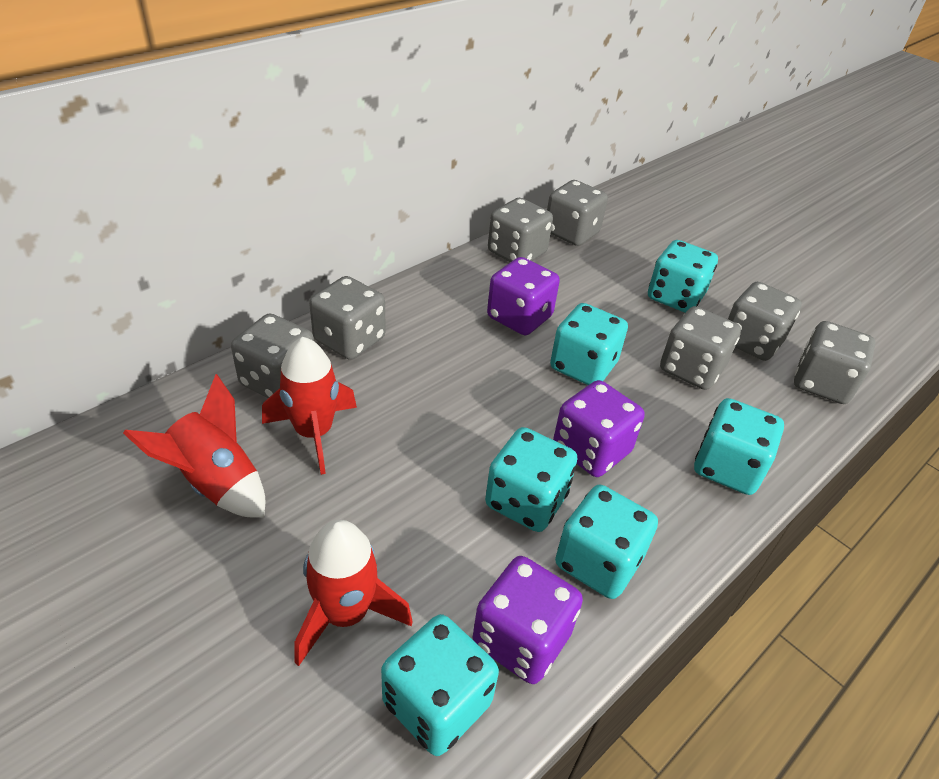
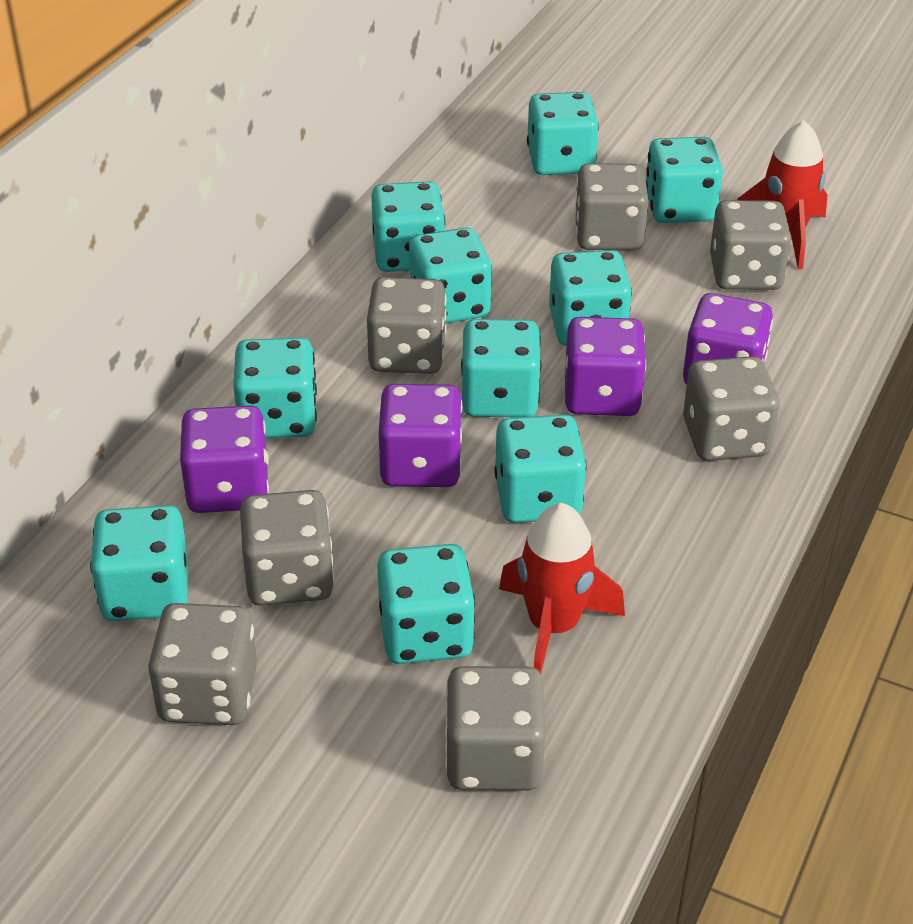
purple dice: 3 -> 4
red rocket: 3 -> 2
turquoise dice: 6 -> 10

